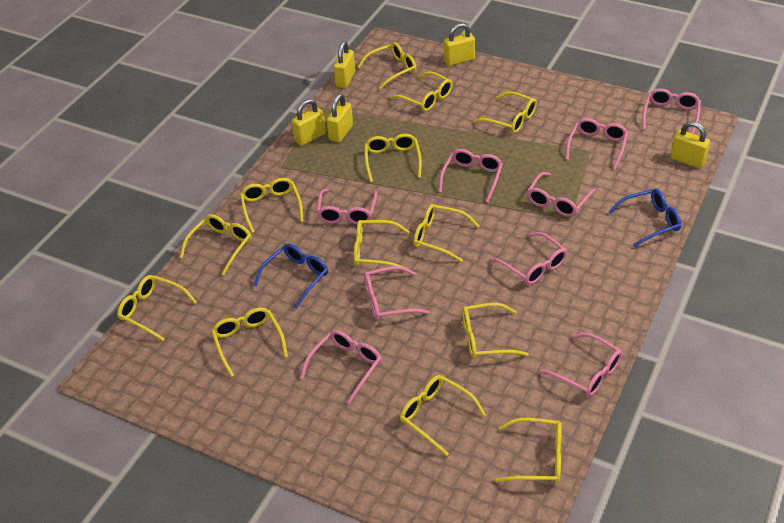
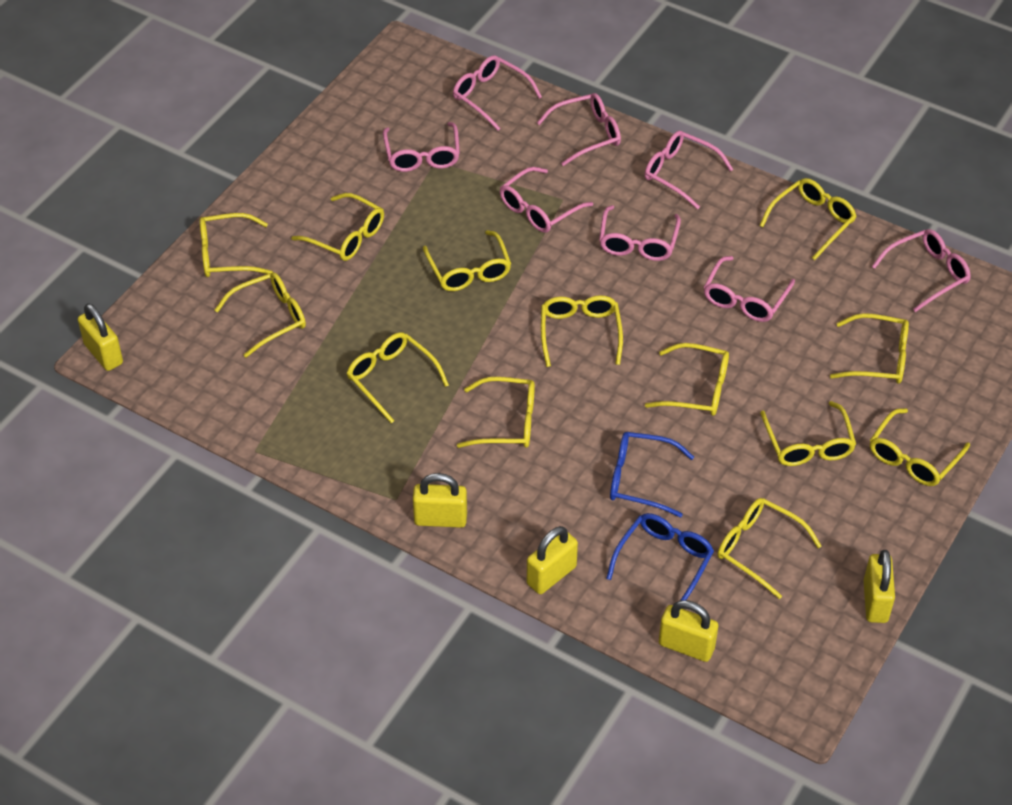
pink glasses: 9 -> 8

